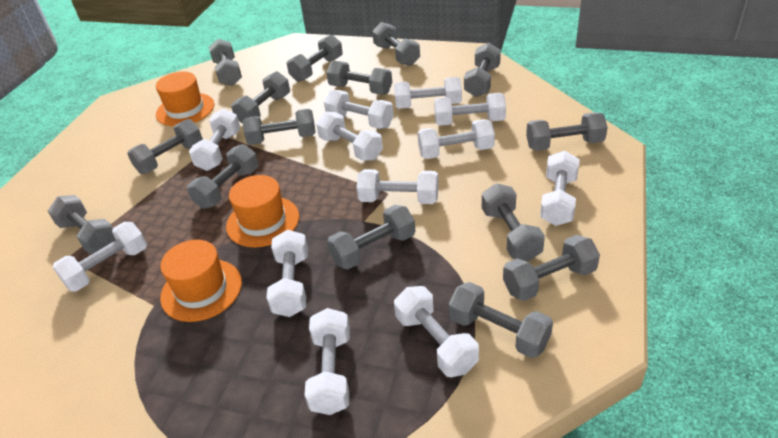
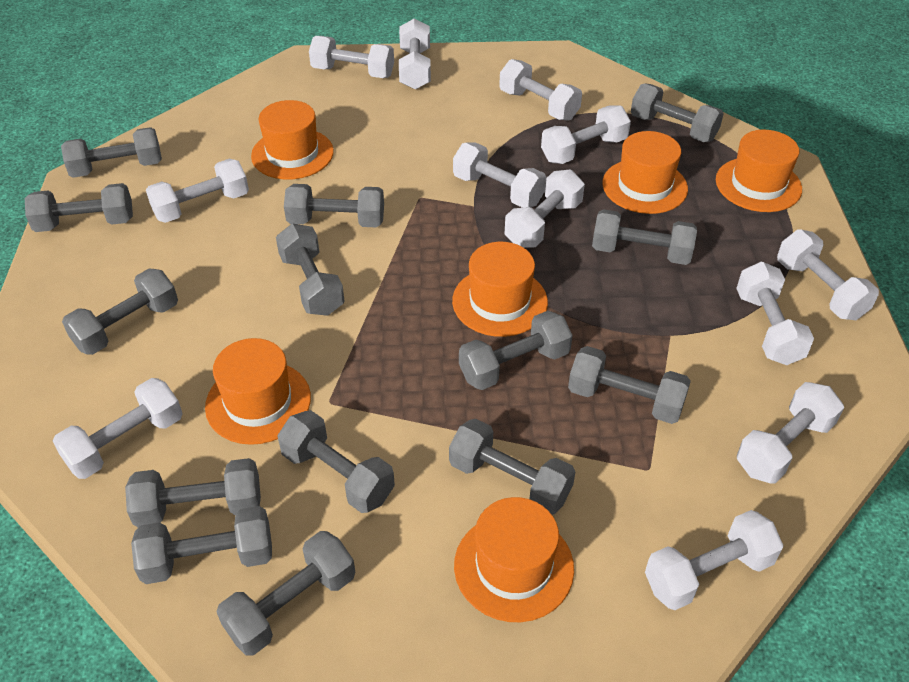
grey dumbbell: 15 -> 14
orange hat: 3 -> 6

